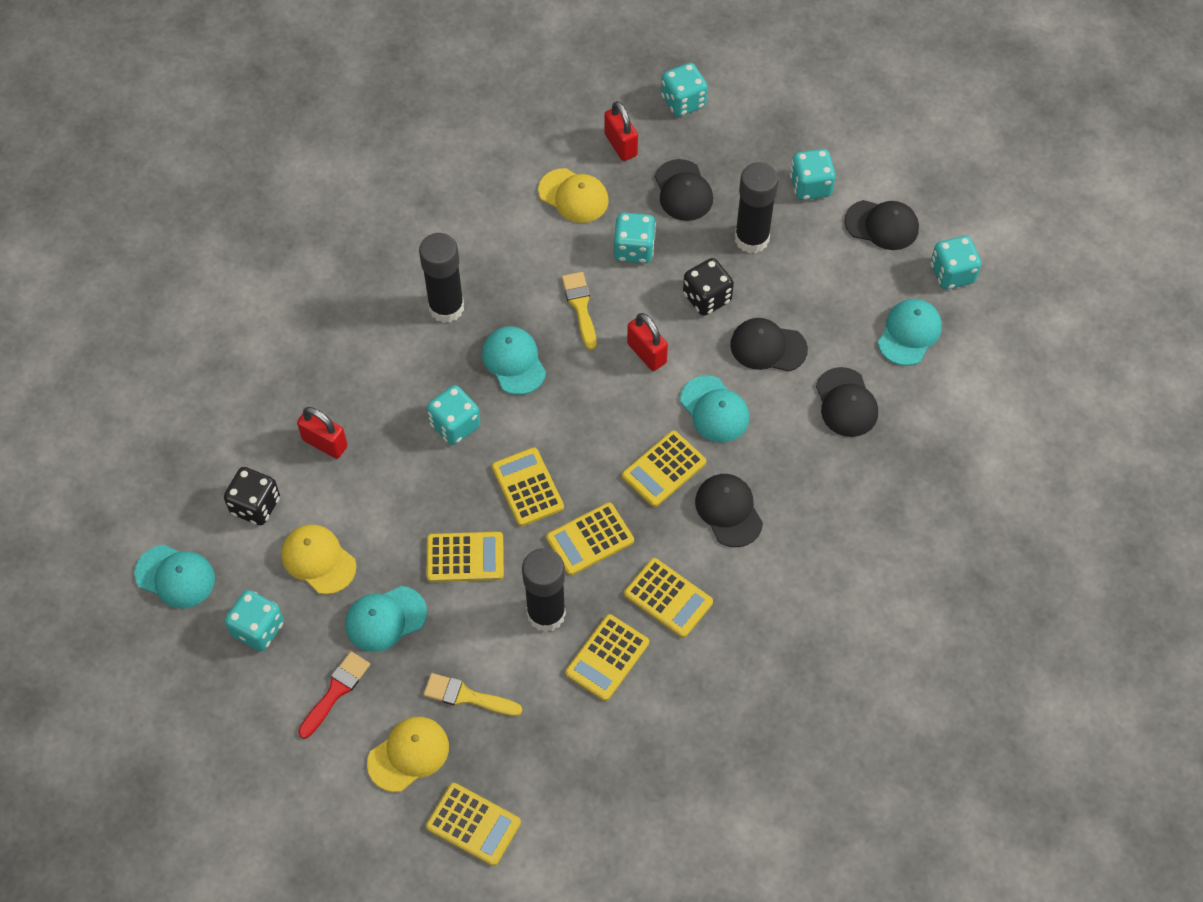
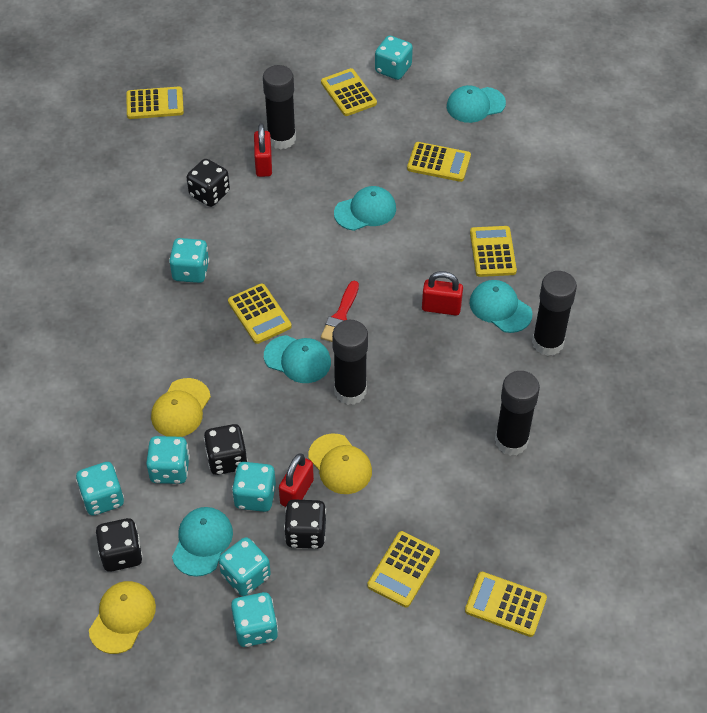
black cap: 5 -> 0
black dice: 2 -> 4
black glue stick: 3 -> 4
turquoise dice: 6 -> 7
yellow brush: 2 -> 0

